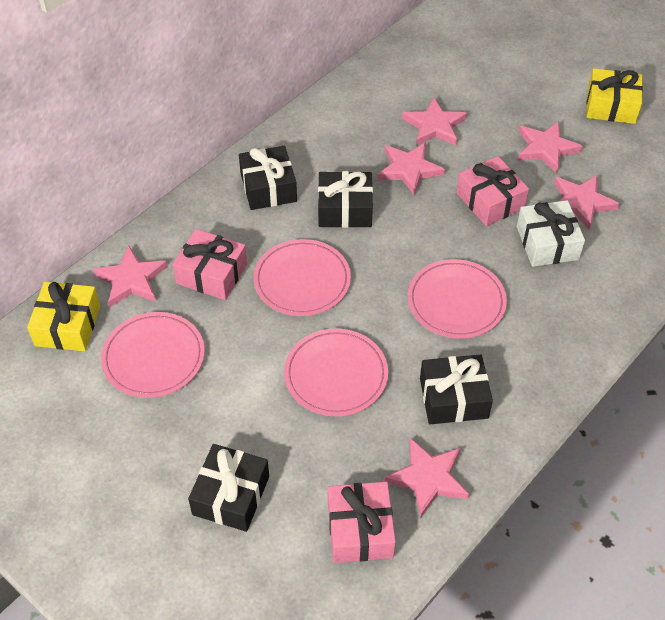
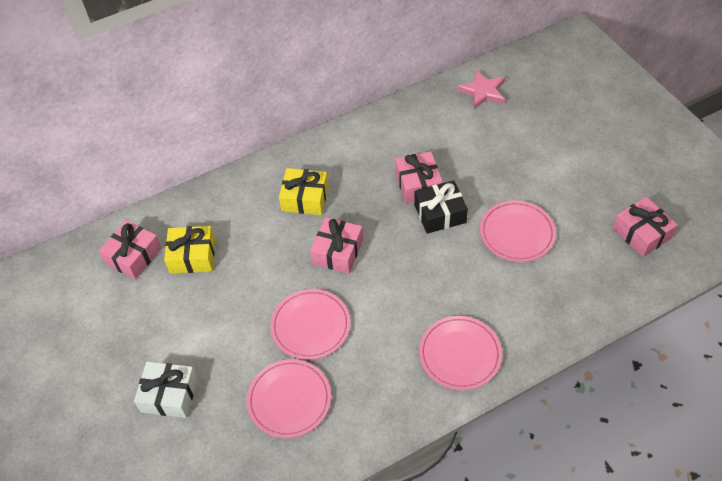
black gift: 4 -> 1
pink gift: 3 -> 4
pink star: 6 -> 1

